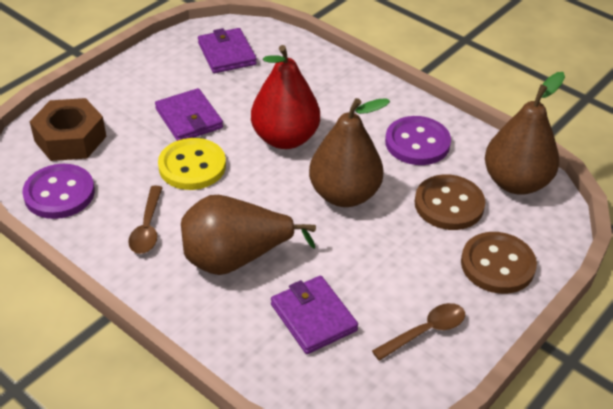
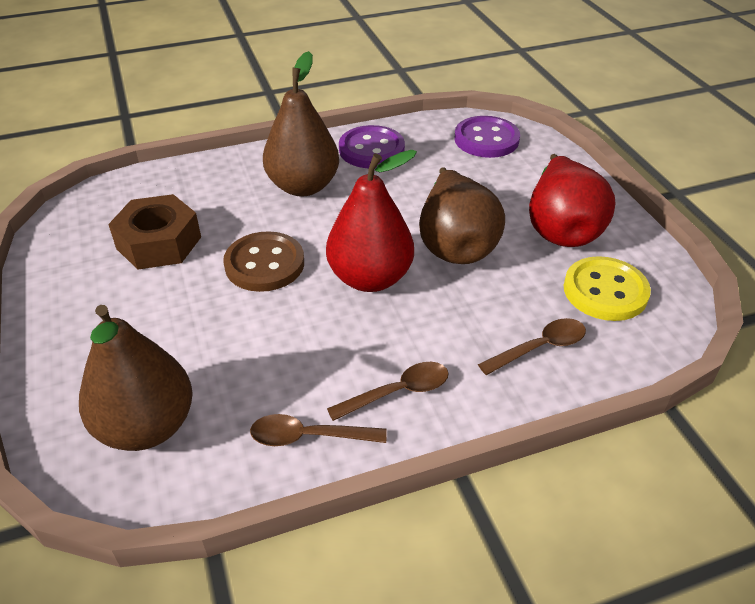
brown button: 2 -> 1
brown spoon: 2 -> 3
purple wallet: 3 -> 0
red pear: 1 -> 2

